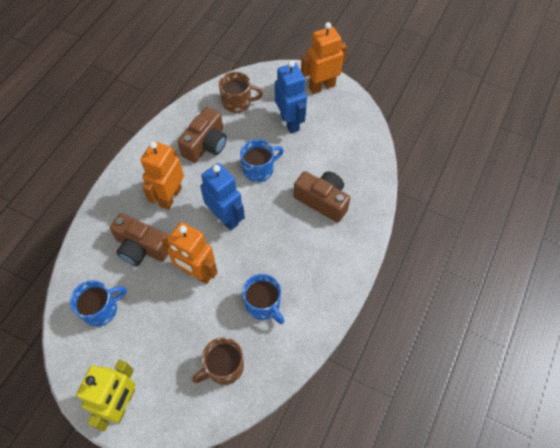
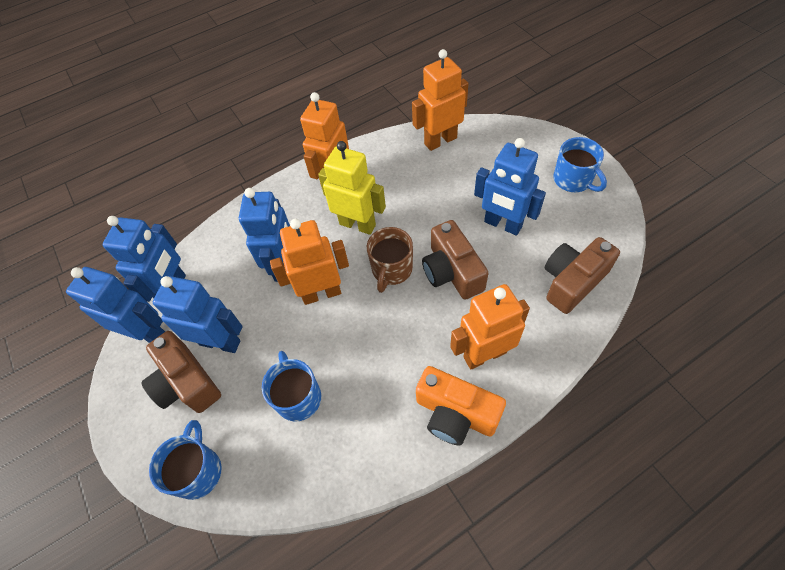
blue robot: 2 -> 5
brown mug: 2 -> 1
orange camera: 0 -> 1
orange robot: 3 -> 4

